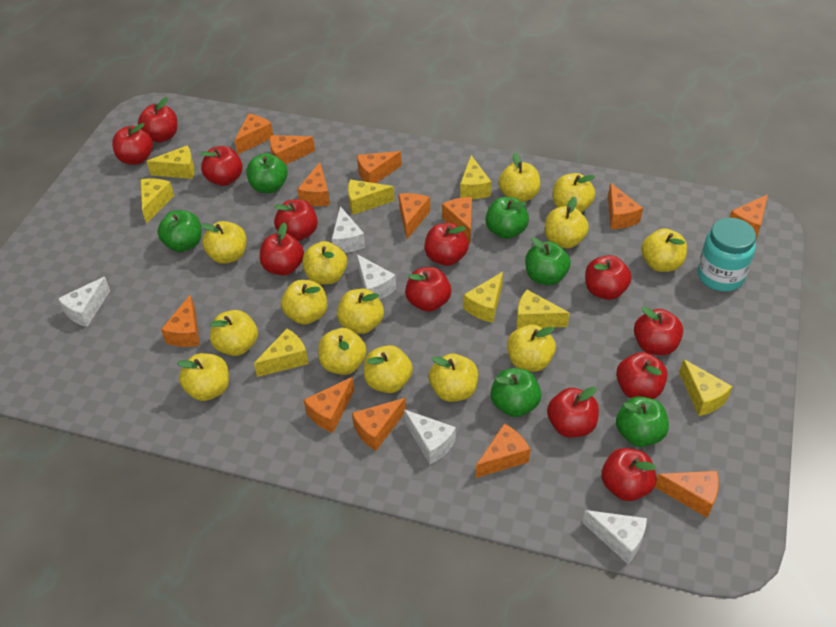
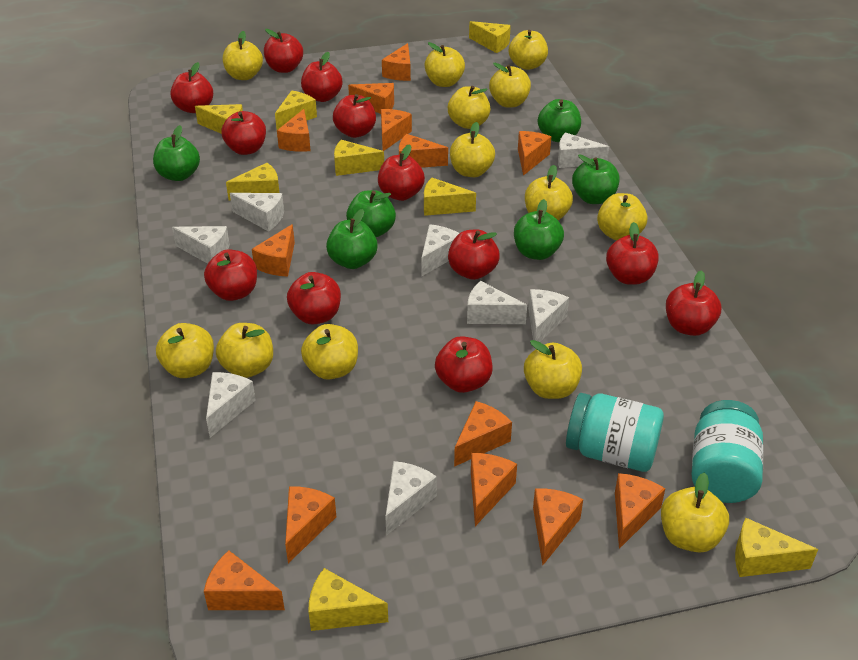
turquoise jar: 1 -> 2
white cheese: 5 -> 8
yellow apple: 14 -> 13

